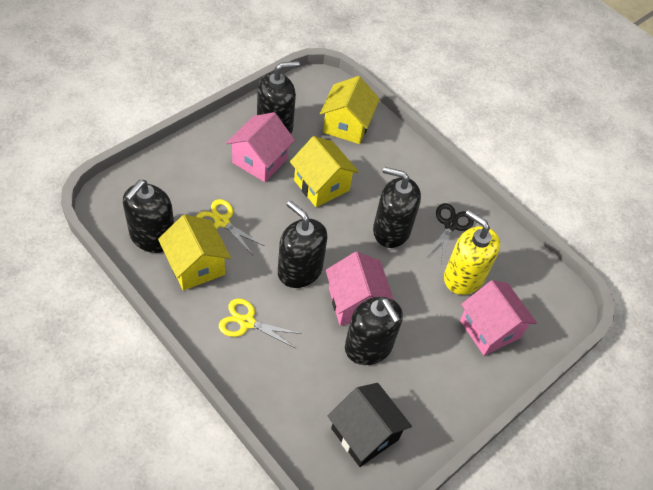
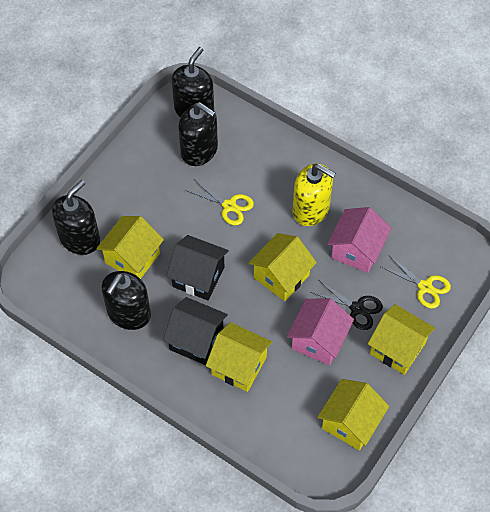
black house: 1 -> 2
black soap dispenser: 5 -> 4
pink house: 3 -> 2
yellow house: 3 -> 5

